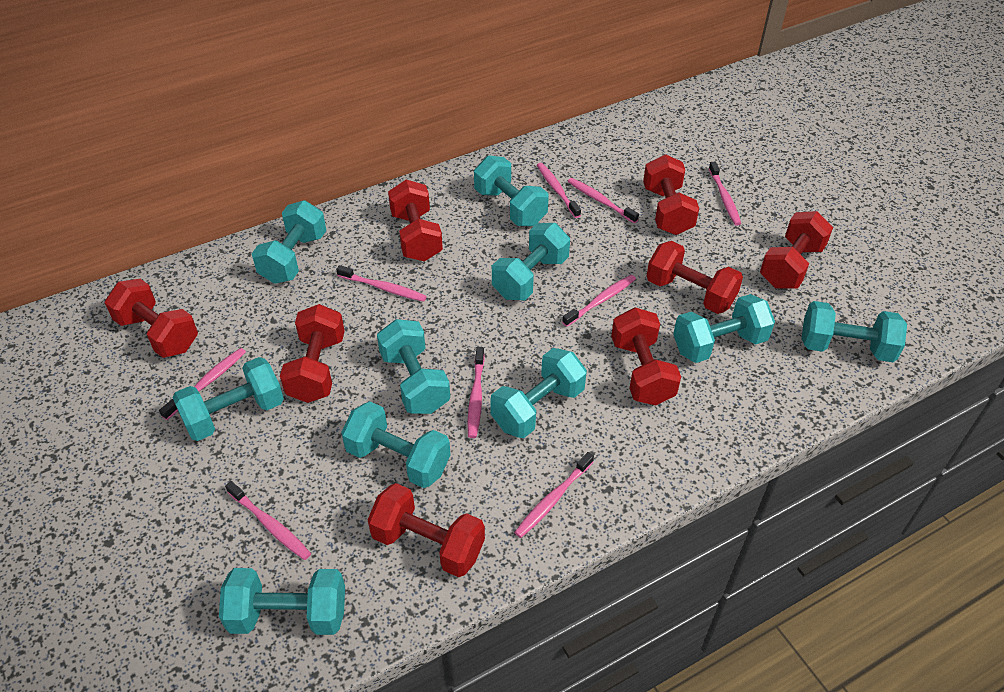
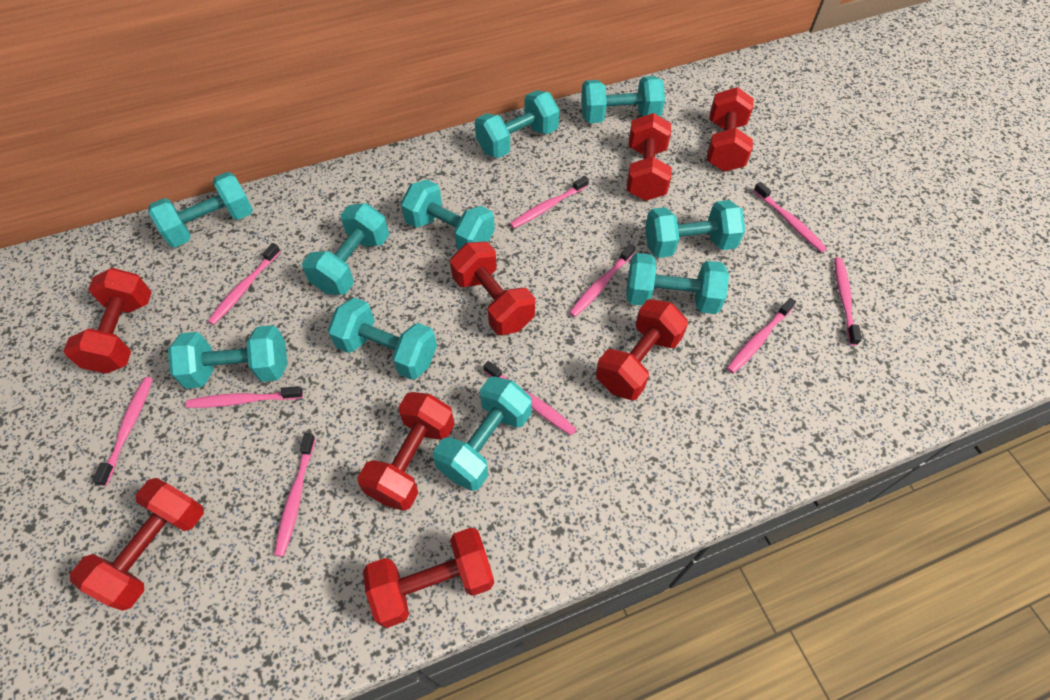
pink toothbrush: 9 -> 10

